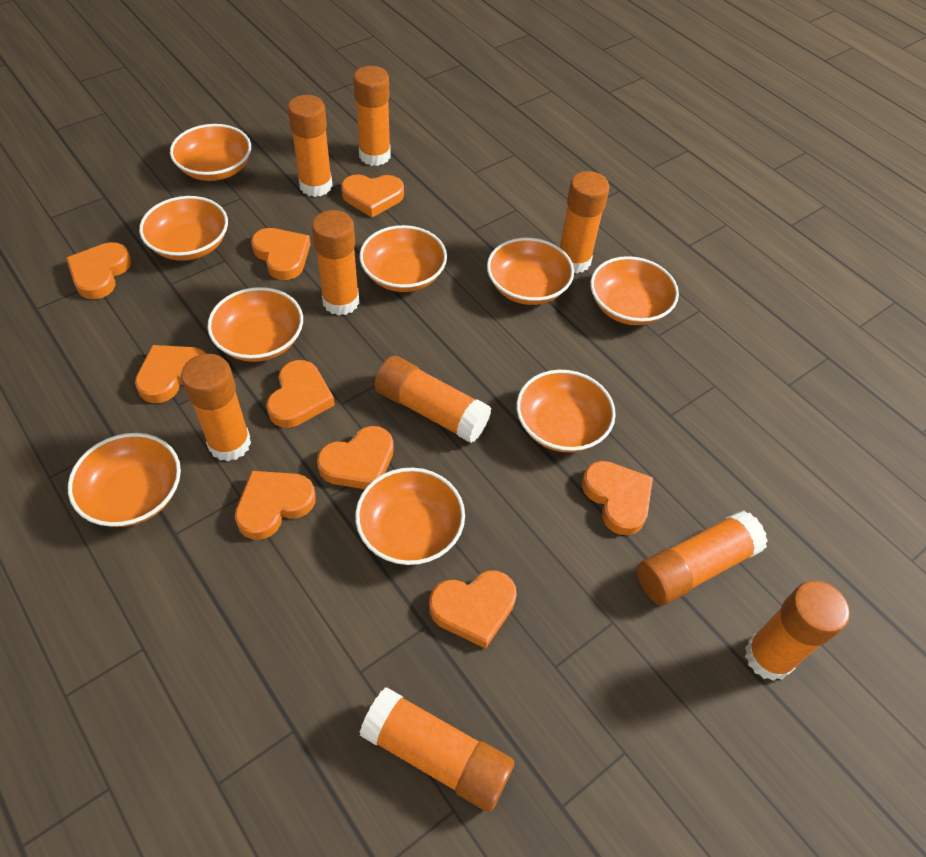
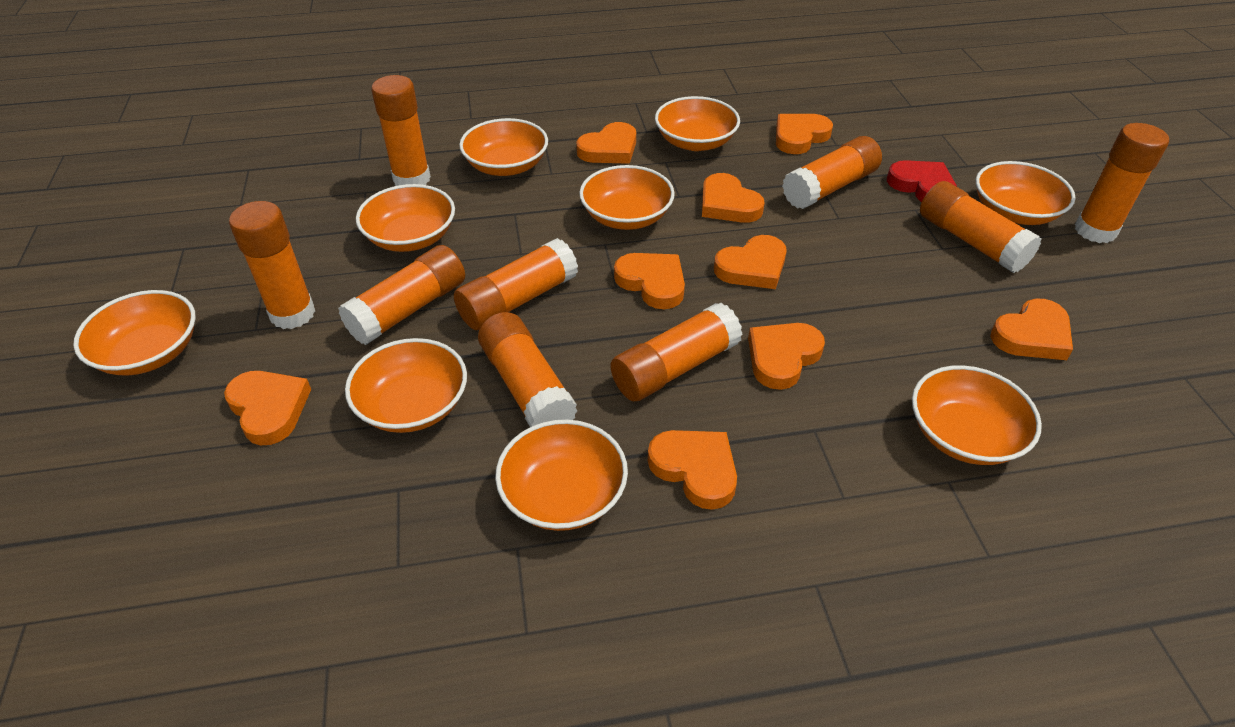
red heart: 0 -> 1

